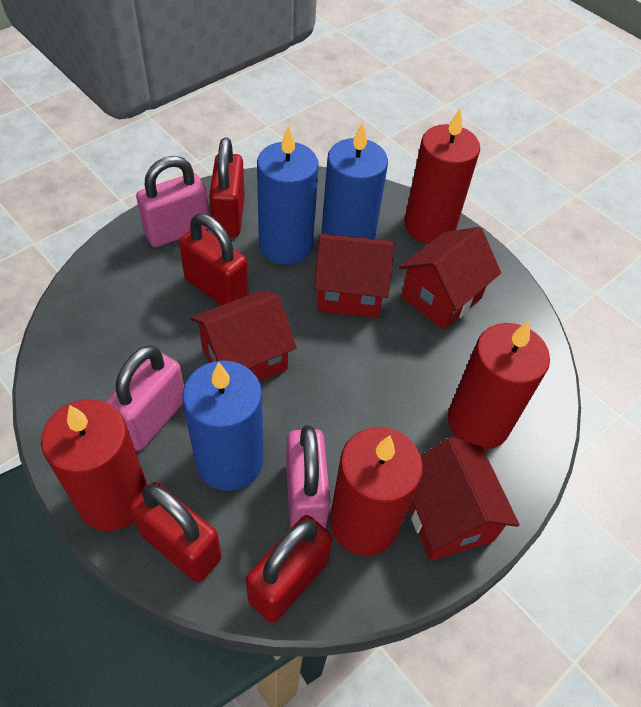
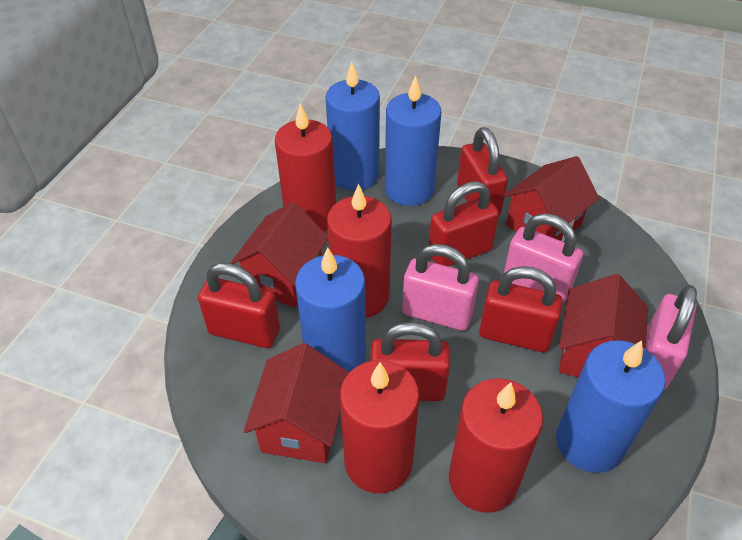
blue candle: 3 -> 4
red padlock: 4 -> 5

